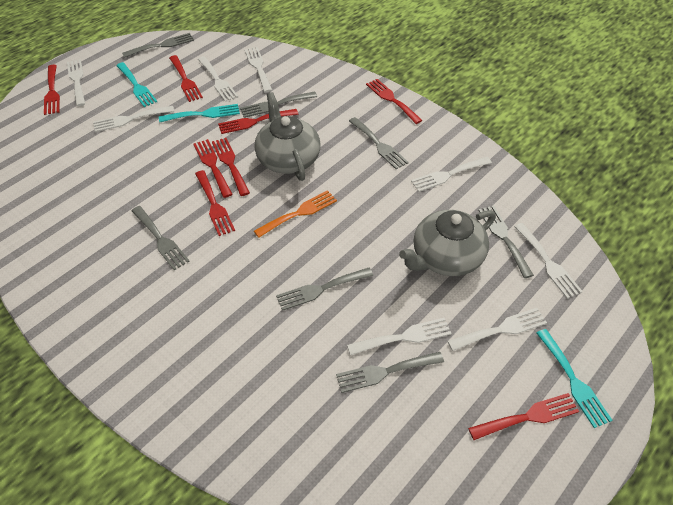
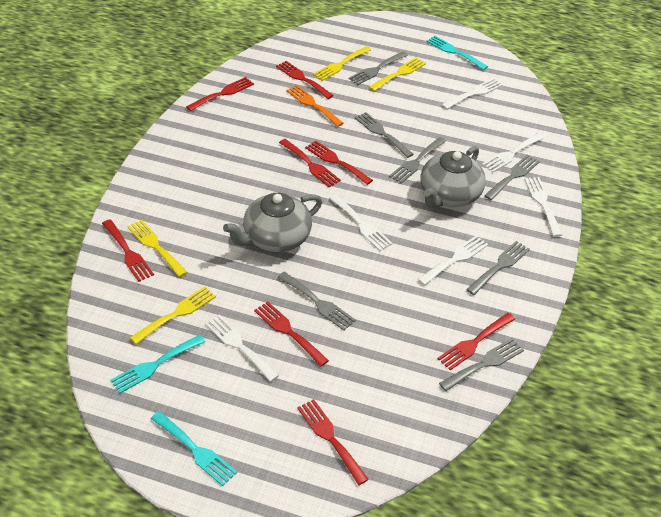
white fork: 8 -> 6
yellow fork: 0 -> 4

